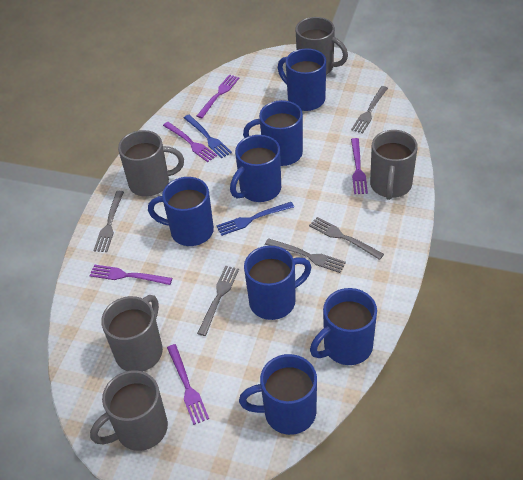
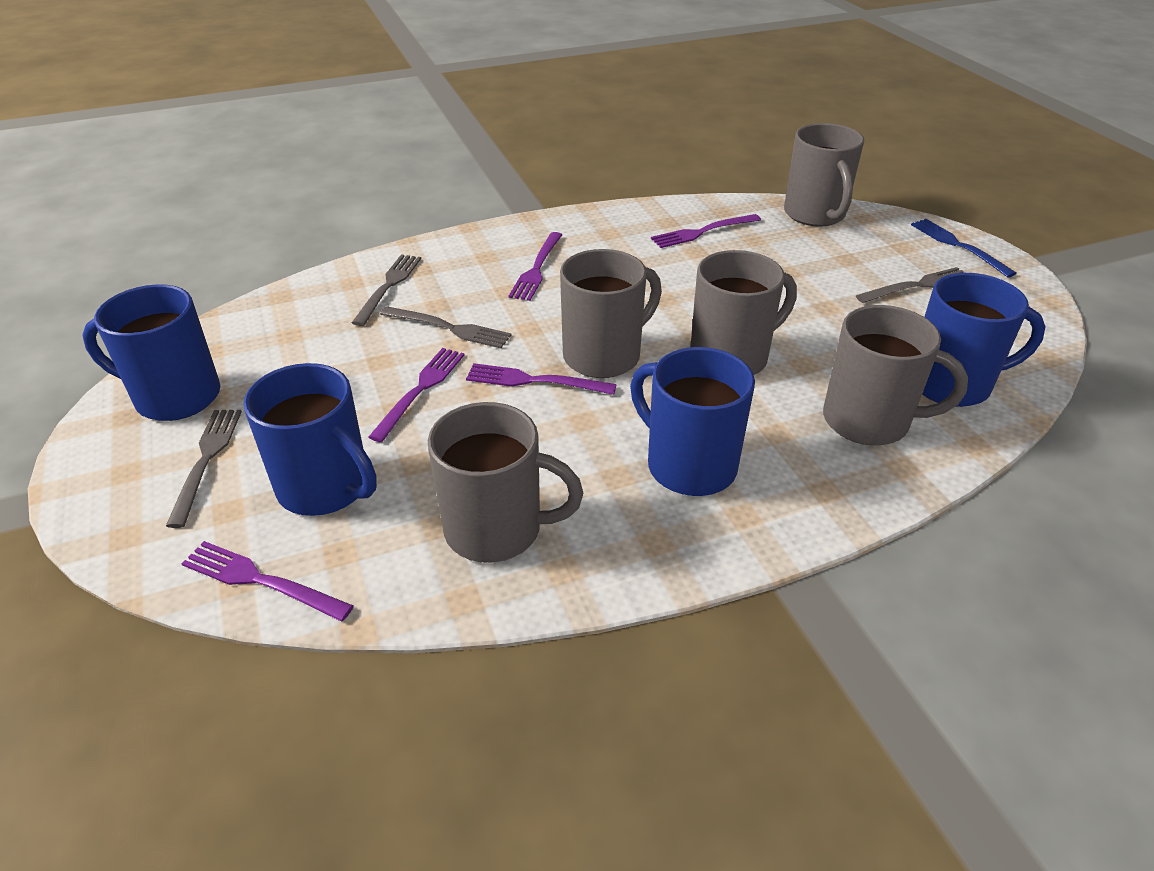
blue fork: 2 -> 1
blue mug: 7 -> 4
grey fork: 5 -> 4

